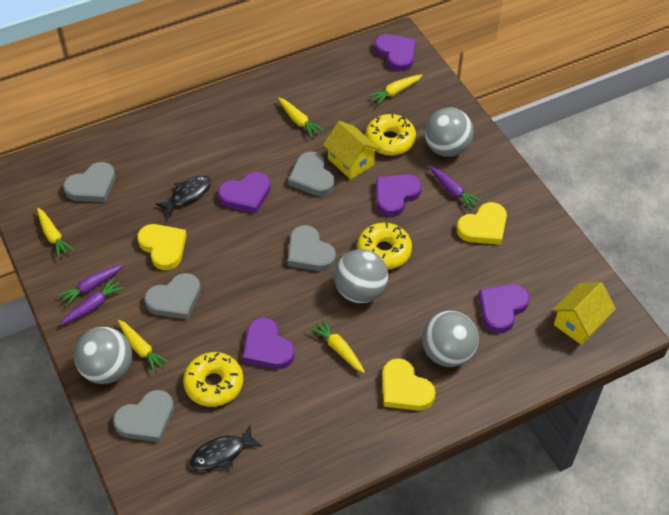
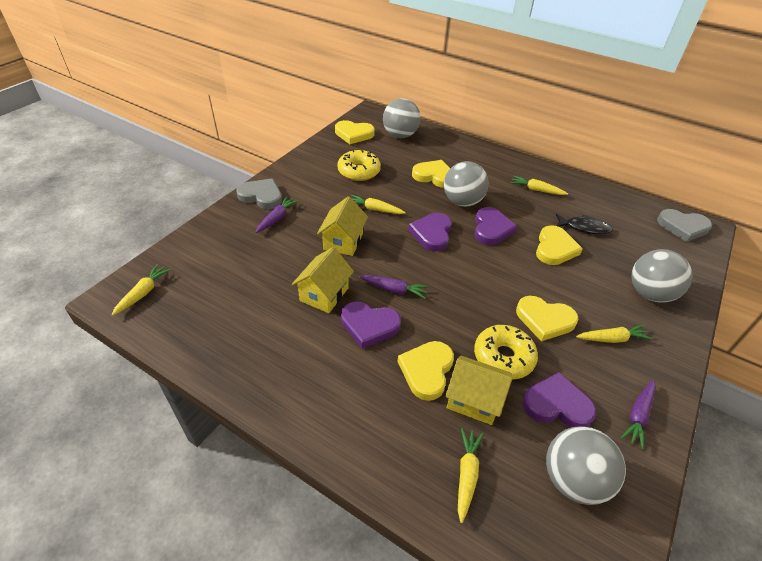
black fish: 2 -> 1
grey heart: 5 -> 2
purple heart: 5 -> 4
yellow donut: 3 -> 2
yellow heart: 3 -> 5
yellow house: 2 -> 3

